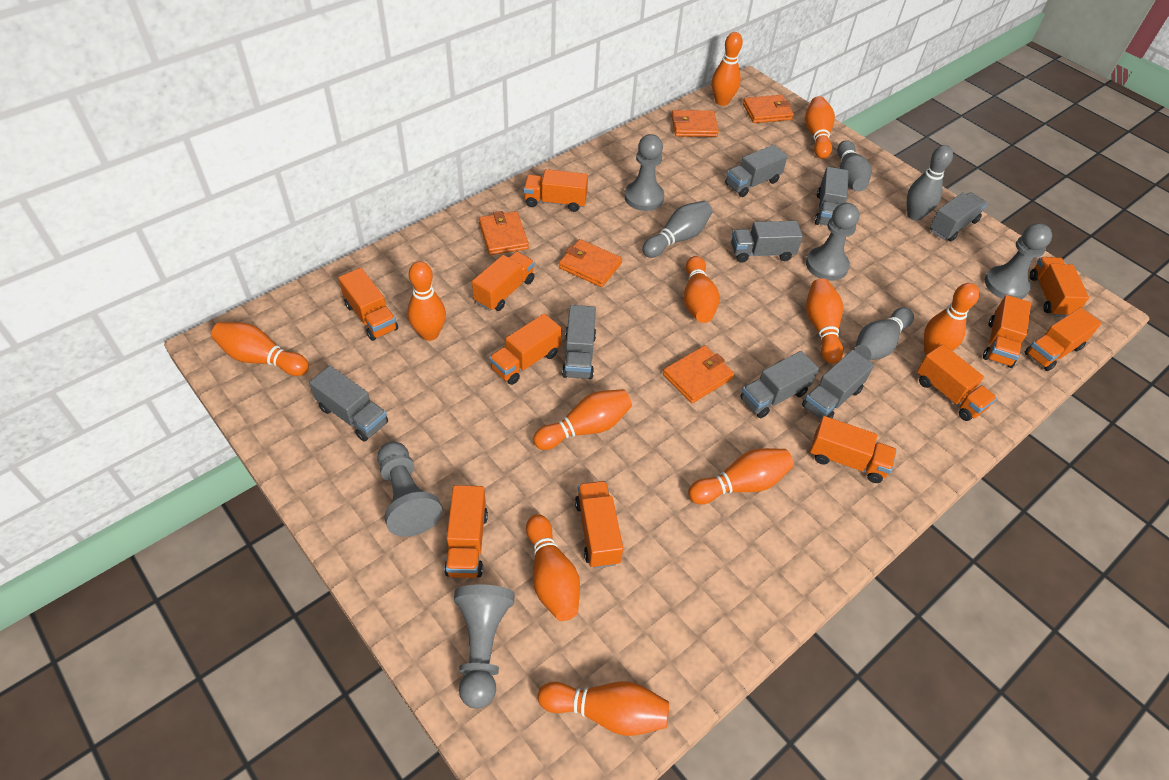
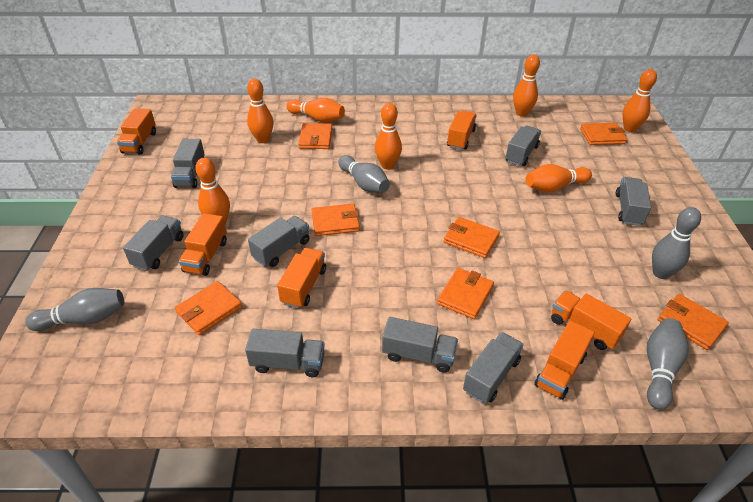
grey pawn: 5 -> 0
orange bowling pin: 11 -> 7
orange truck: 11 -> 6
orange wallet: 5 -> 7

